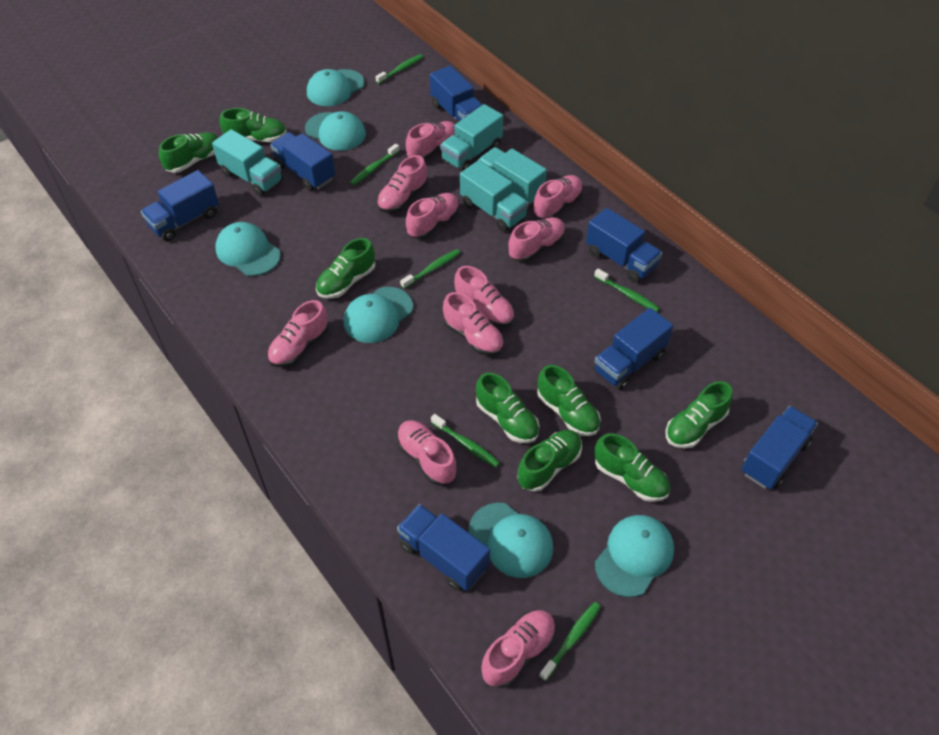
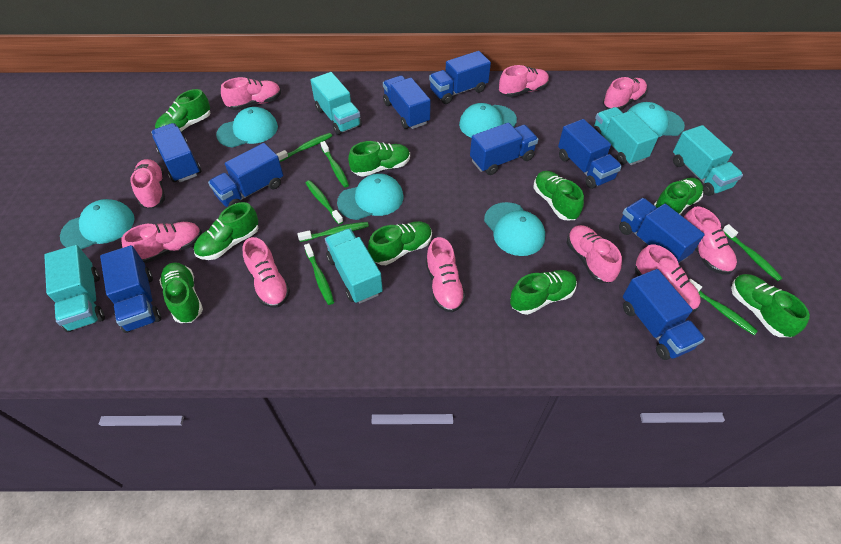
blue truck: 7 -> 9
green shoe: 8 -> 9
green toothbrush: 6 -> 7
turquoise truck: 4 -> 5

